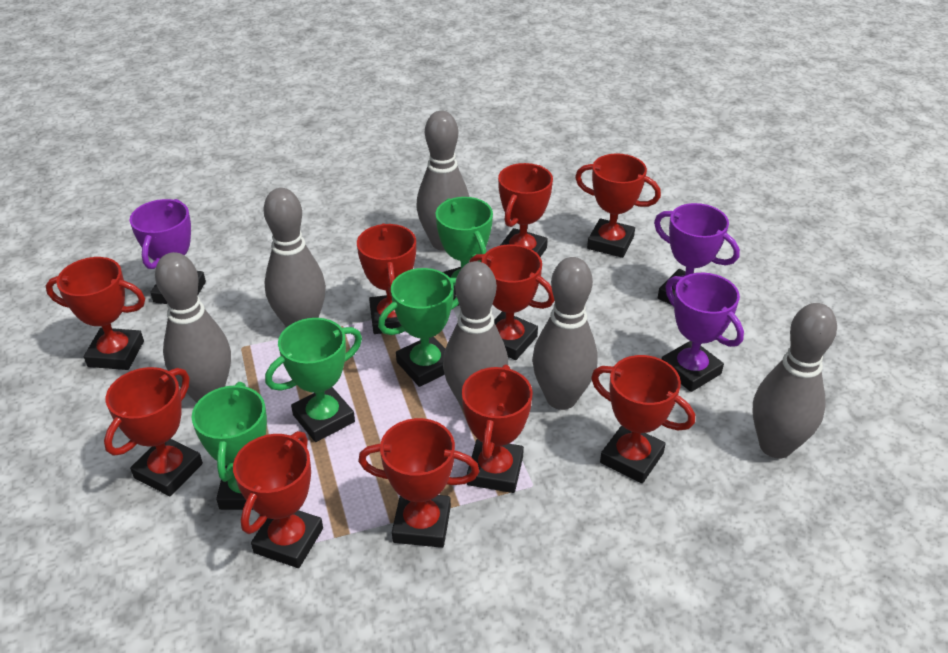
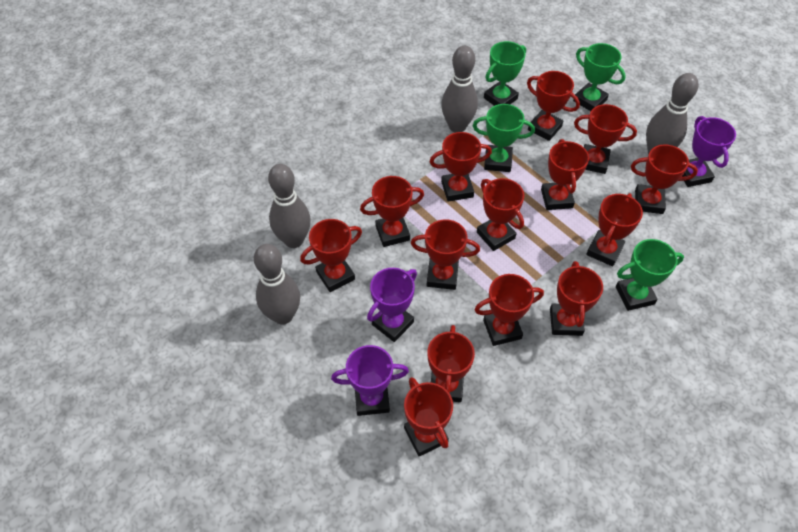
grey bowling pin: 6 -> 4
red trophy: 10 -> 14

